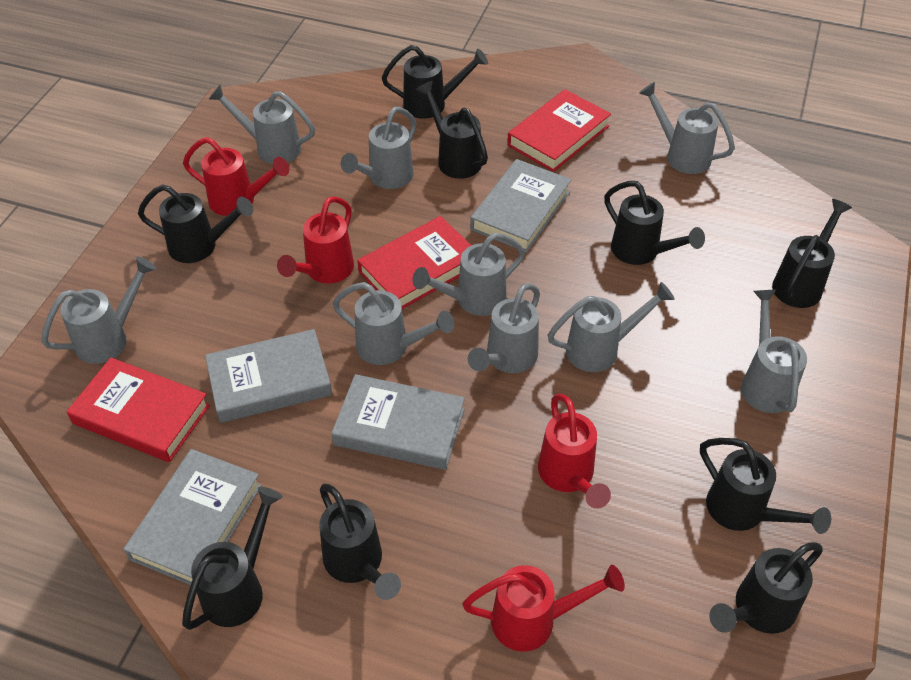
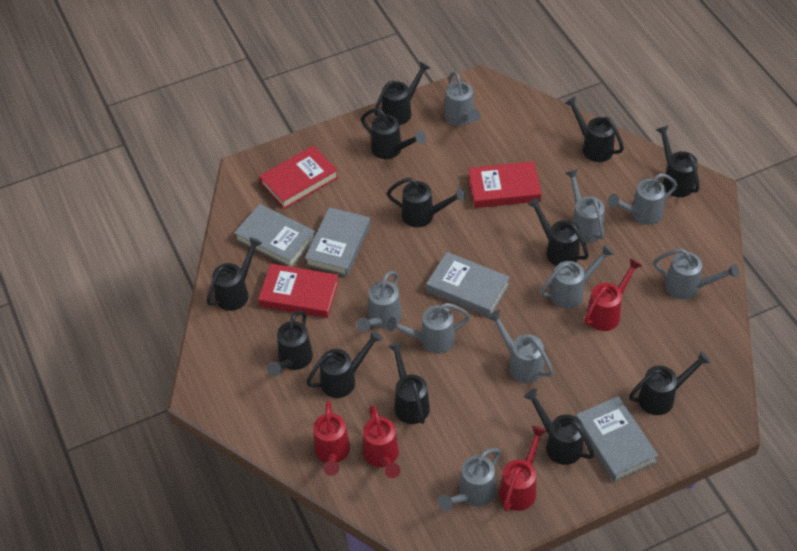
black watering can: 9 -> 12

